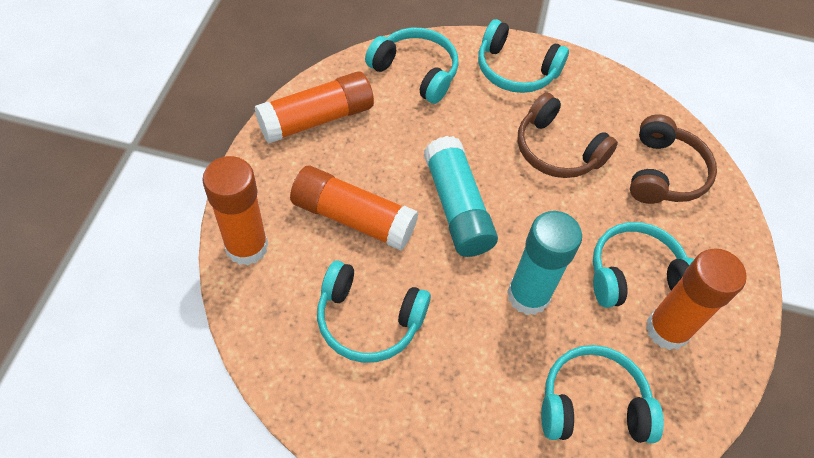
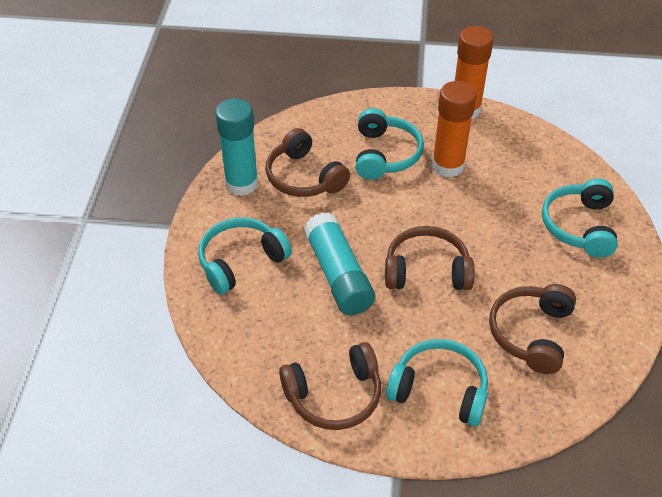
brown headphones: 2 -> 4
orange glue stick: 4 -> 2
turquoise headphones: 5 -> 4

